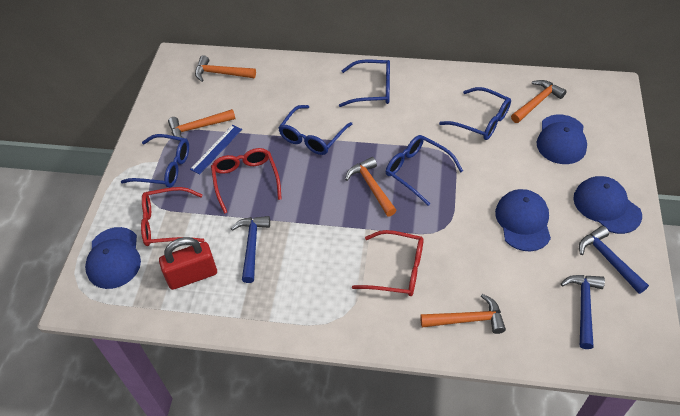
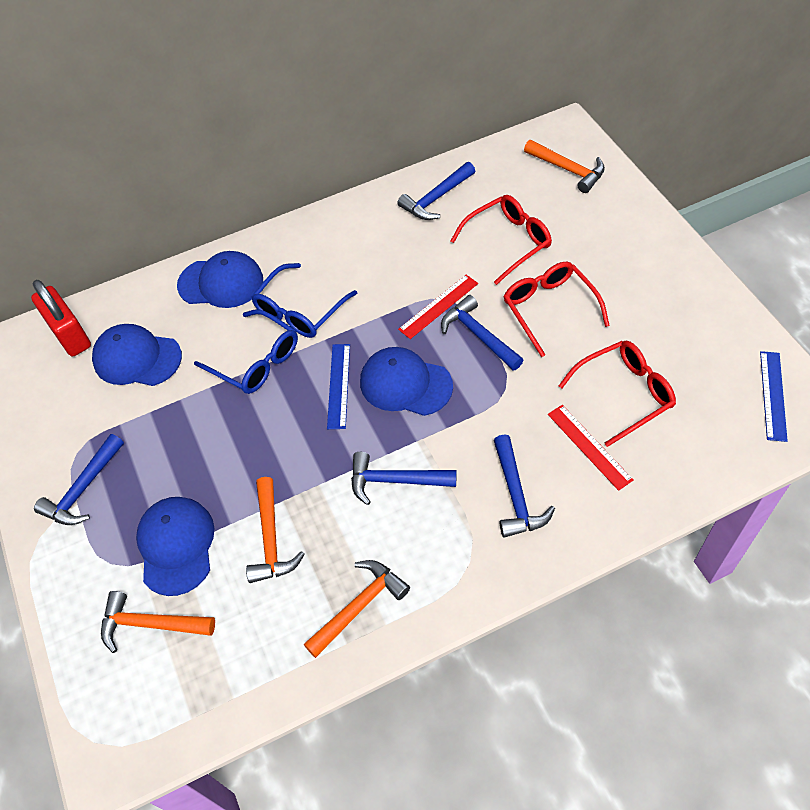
blue glasses: 5 -> 2
blue hammer: 3 -> 5
blue ruler: 1 -> 2
orange hammer: 5 -> 4
red ruler: 0 -> 2

